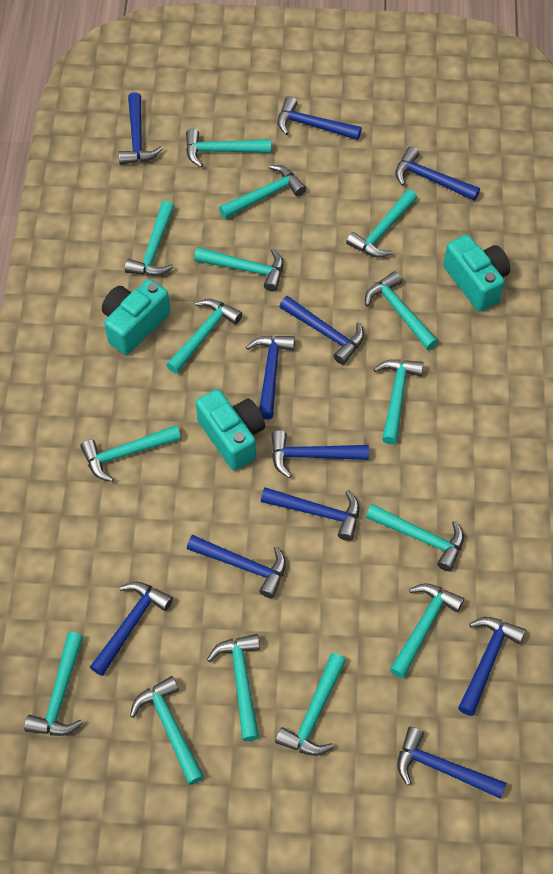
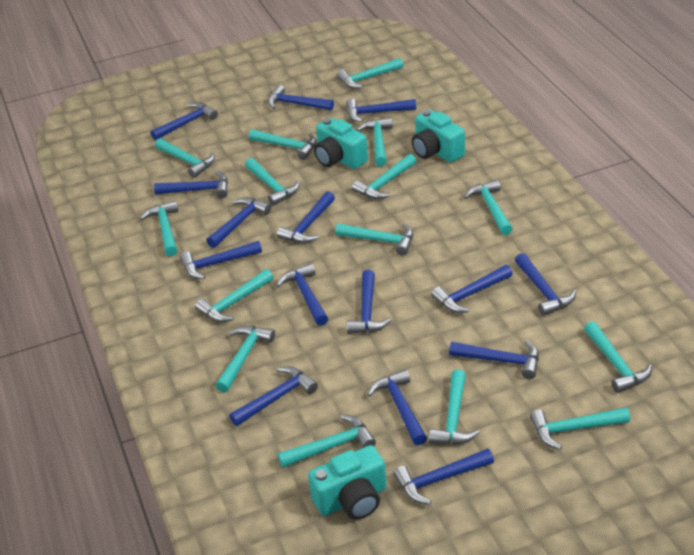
blue hammer: 11 -> 15

